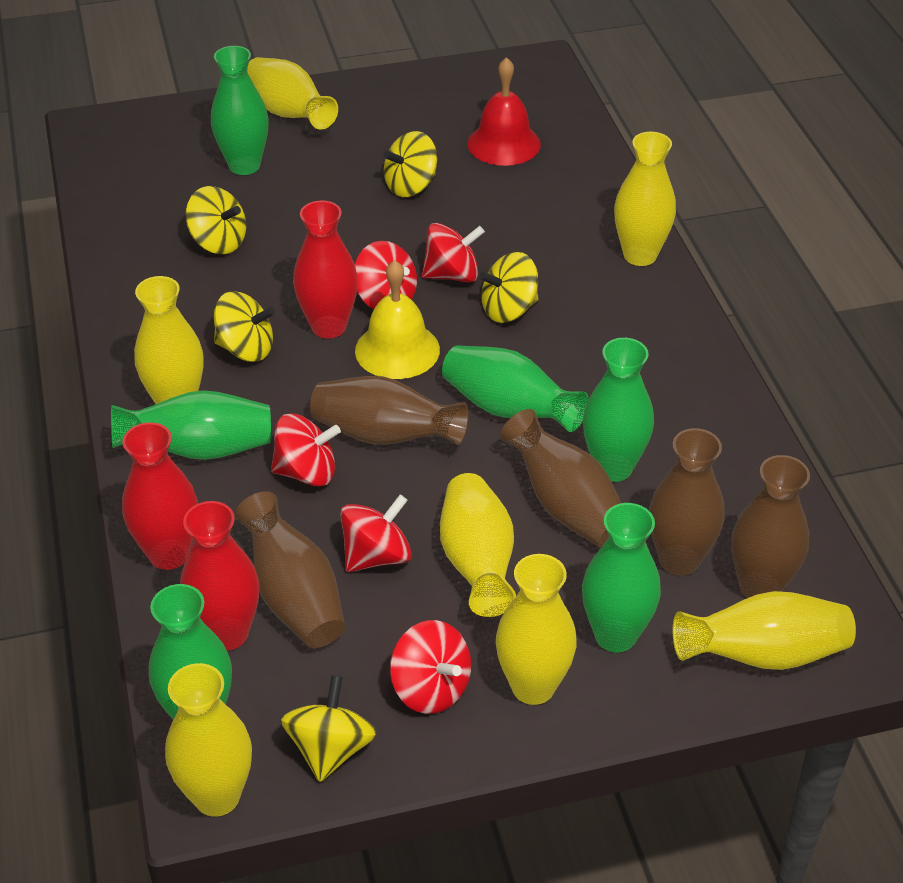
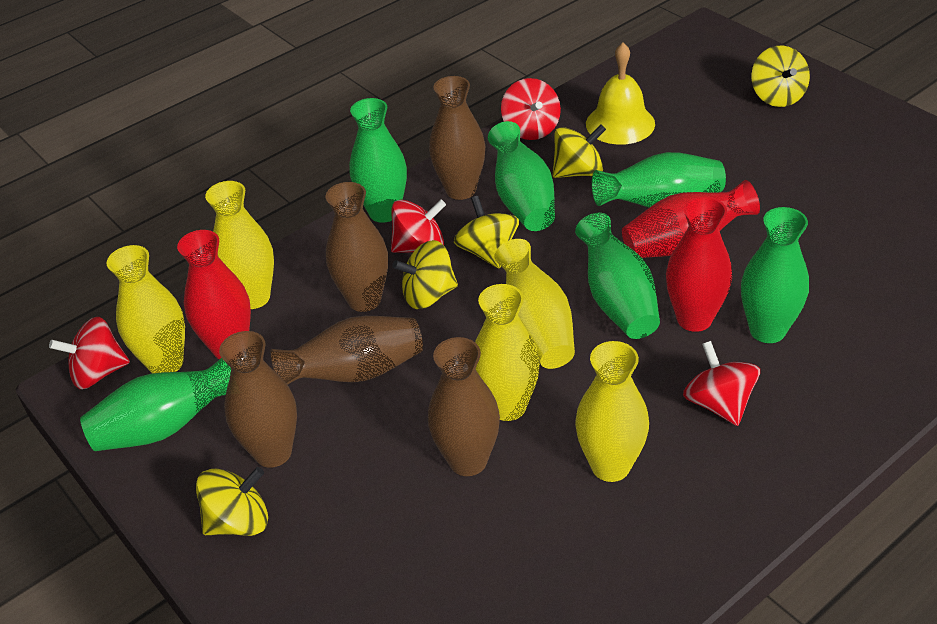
red bell: 1 -> 0
red spinning top: 5 -> 4
yellow vase: 7 -> 5

